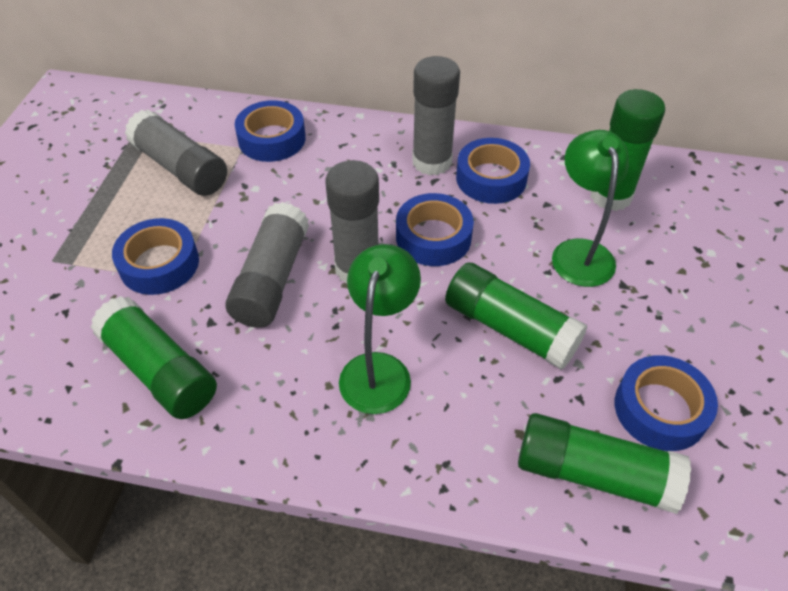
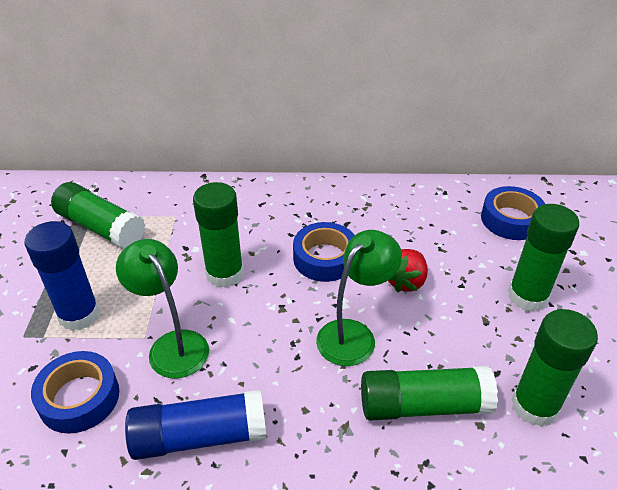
blue glue stick: 0 -> 2
blue tape: 5 -> 3
green glue stick: 4 -> 5
grey glue stick: 4 -> 0
red strawberry: 0 -> 1

